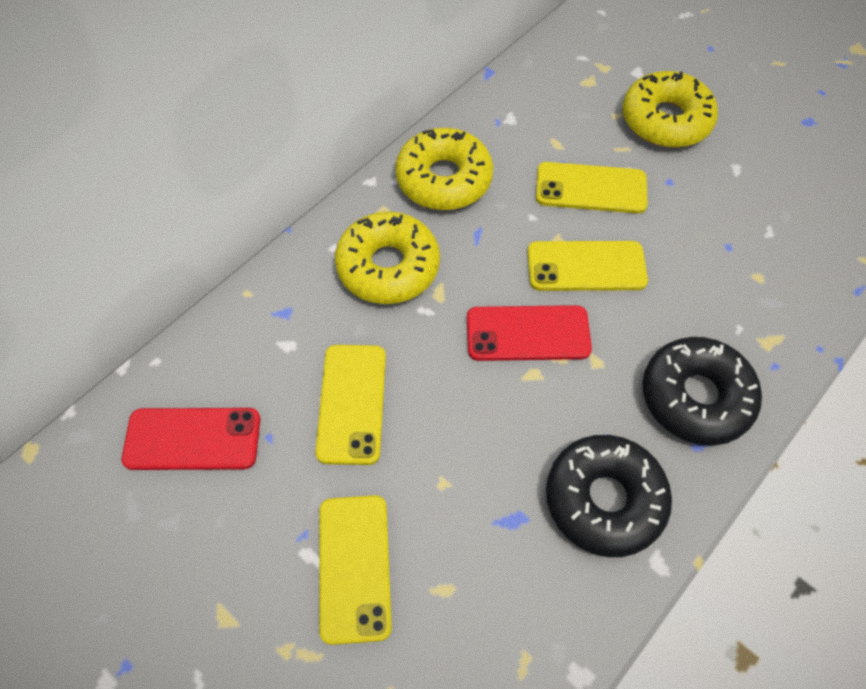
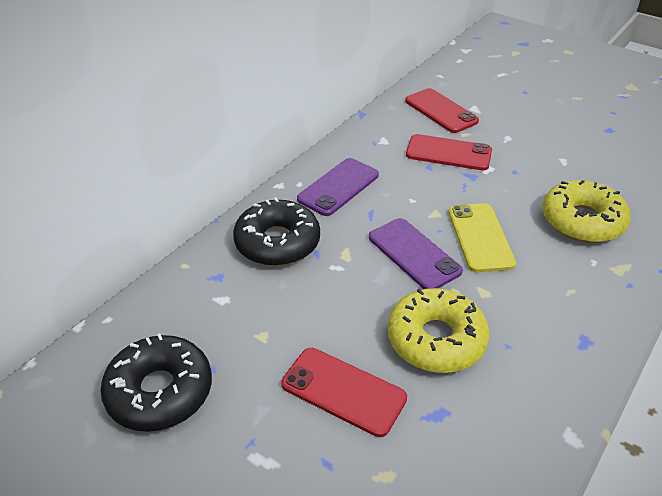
purple phone: 0 -> 2
red phone: 2 -> 3
yellow donut: 3 -> 2
yellow phone: 4 -> 1

